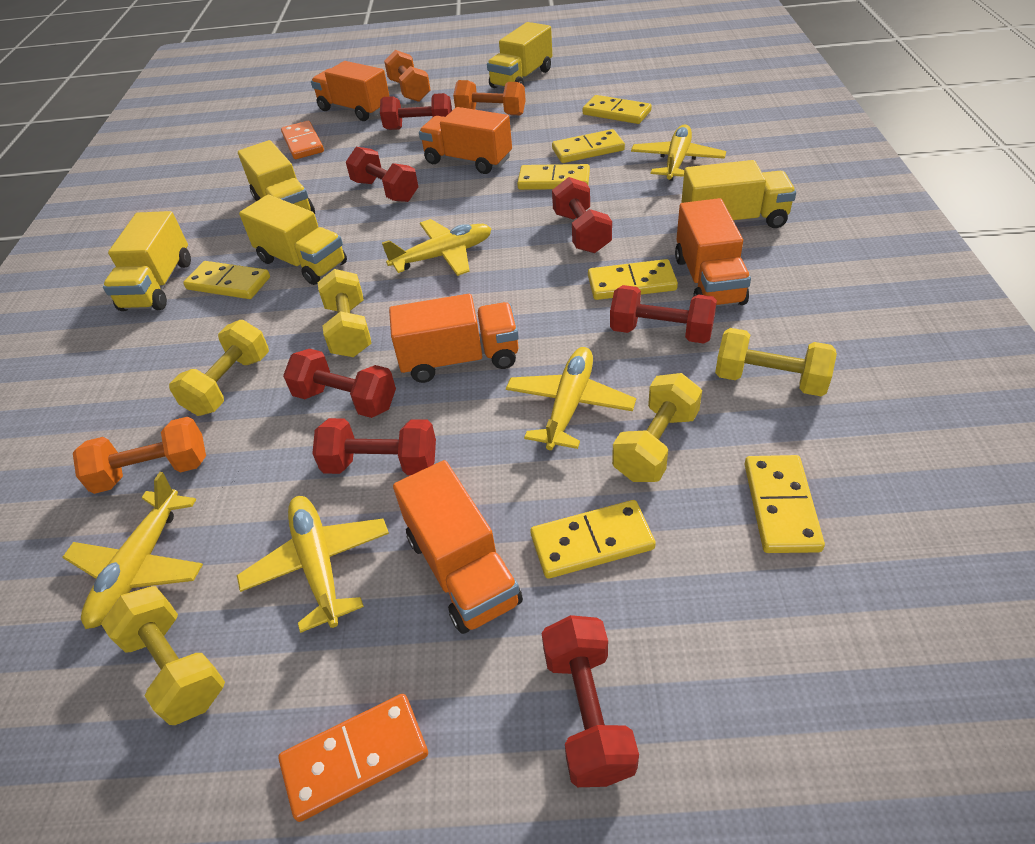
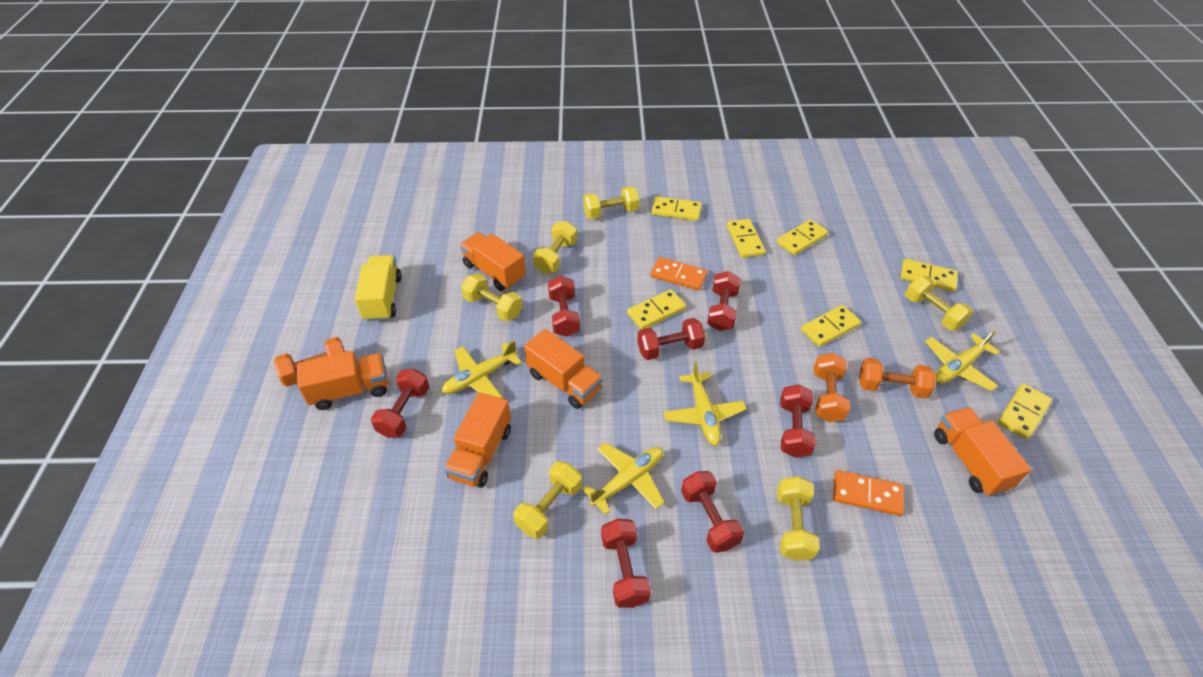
yellow dumbbell: 5 -> 6
yellow plane: 5 -> 4
yellow truck: 5 -> 1

